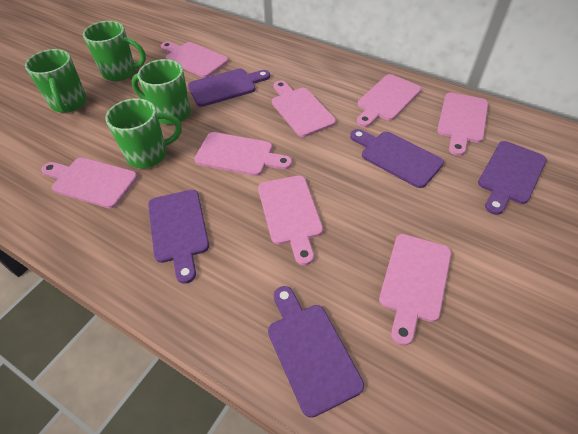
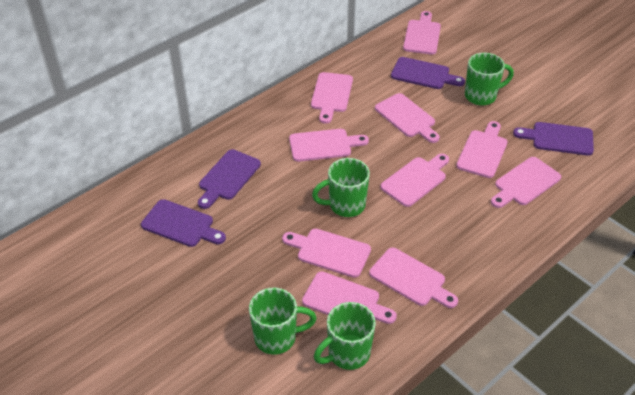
pink cutting board: 8 -> 10
purple cutting board: 5 -> 4

